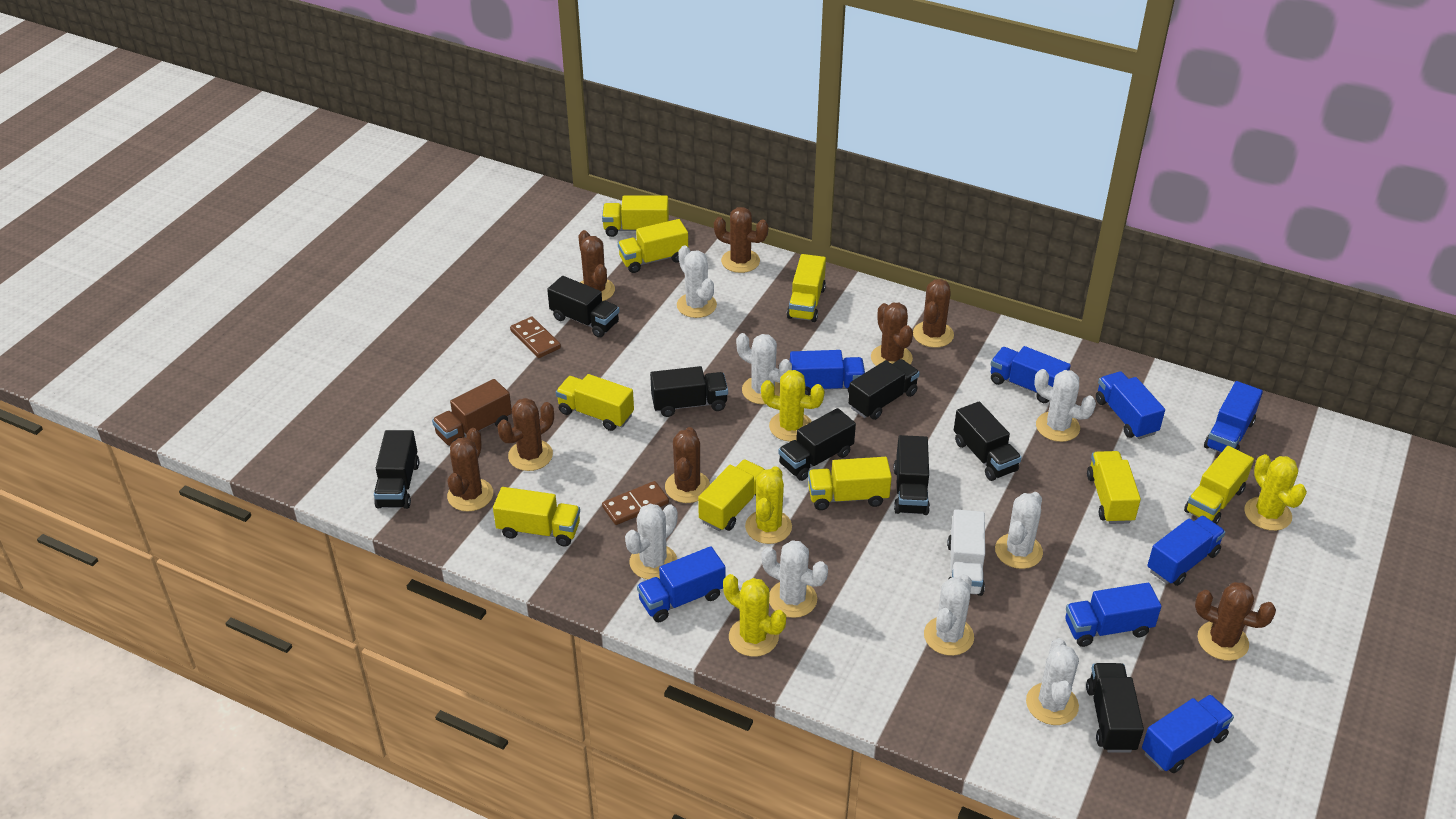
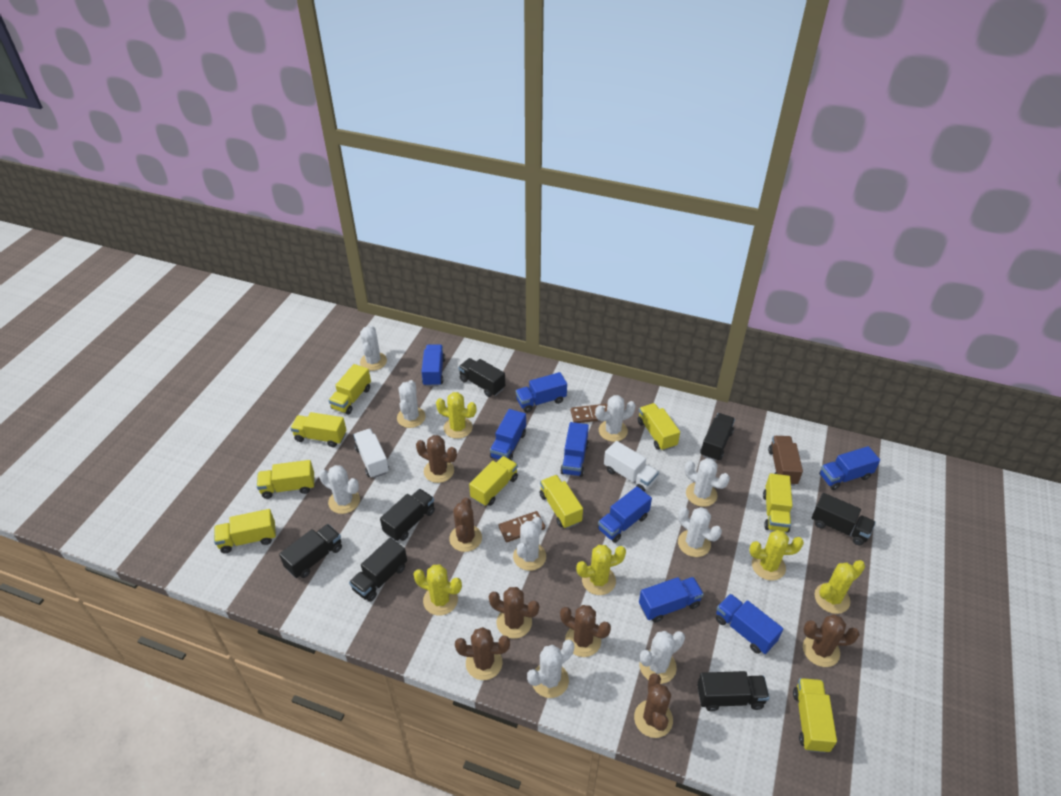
black truck: 8 -> 7
brown cactus: 8 -> 7
white cactus: 8 -> 9
white truck: 1 -> 2
yellow cactus: 4 -> 5

